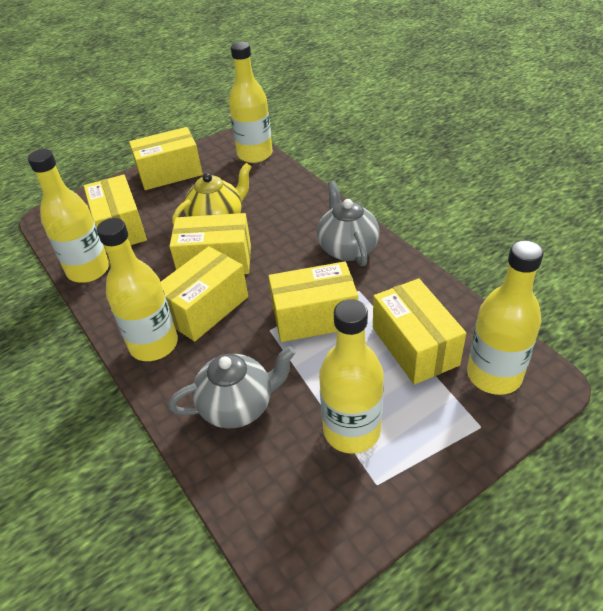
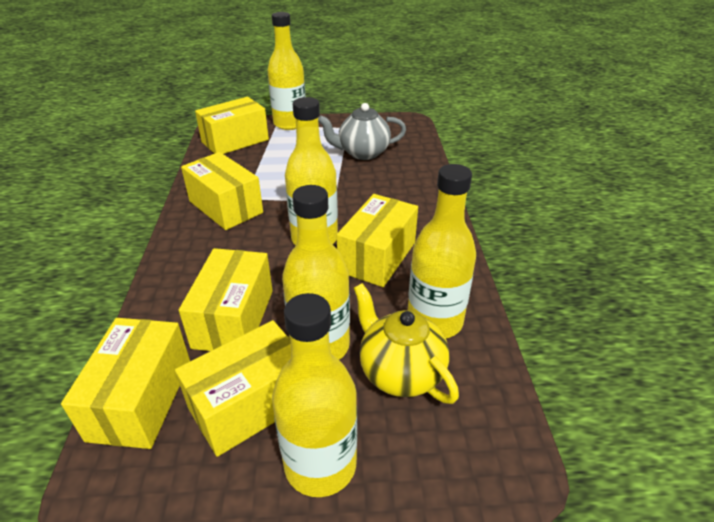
grey teapot: 2 -> 1

